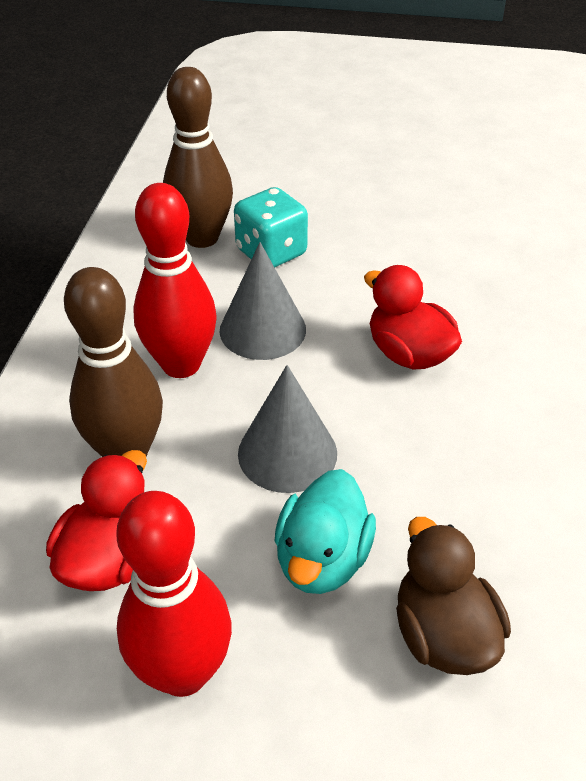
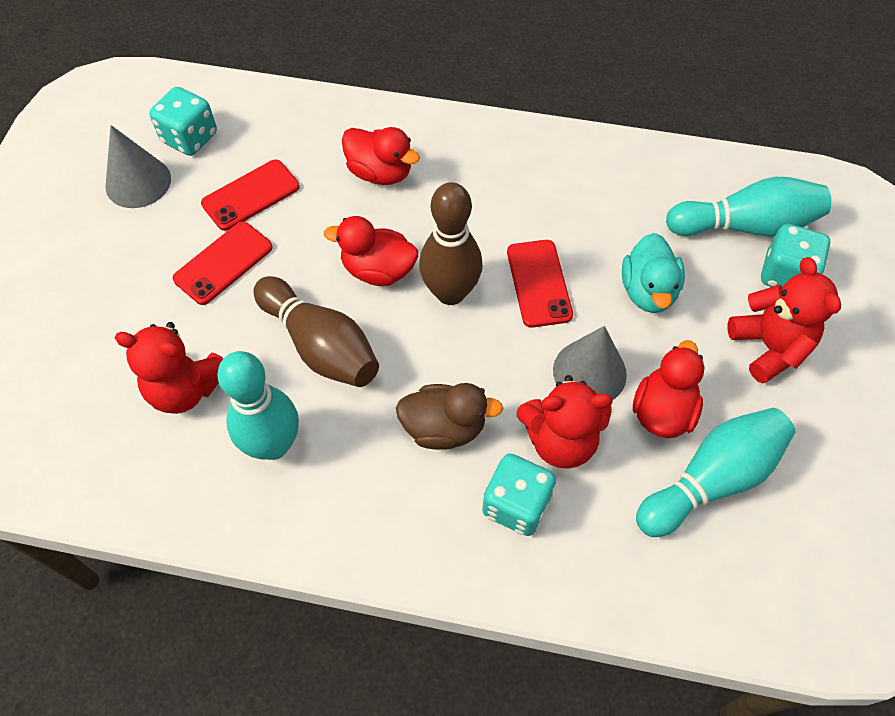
red bowling pin: 2 -> 0
red duck: 2 -> 3
red phone: 0 -> 3
red teddy bear: 0 -> 3
turquoise bowling pin: 0 -> 3
turquoise dice: 1 -> 3

